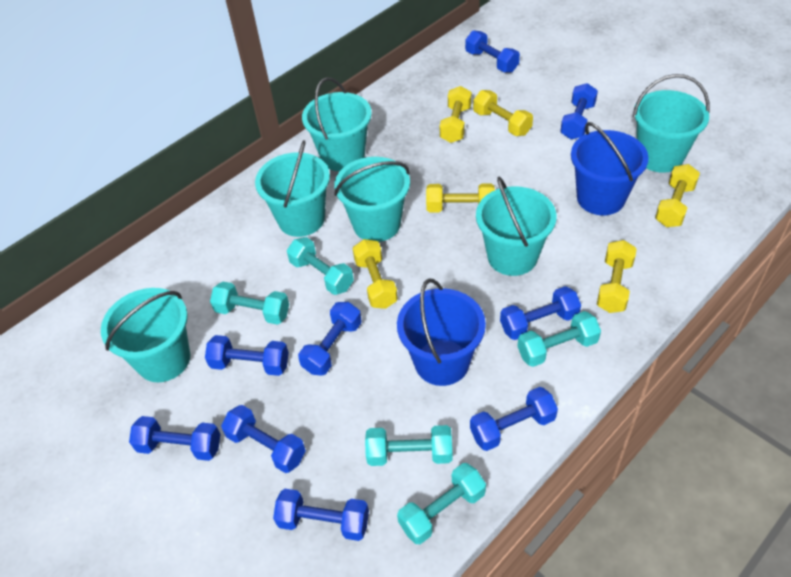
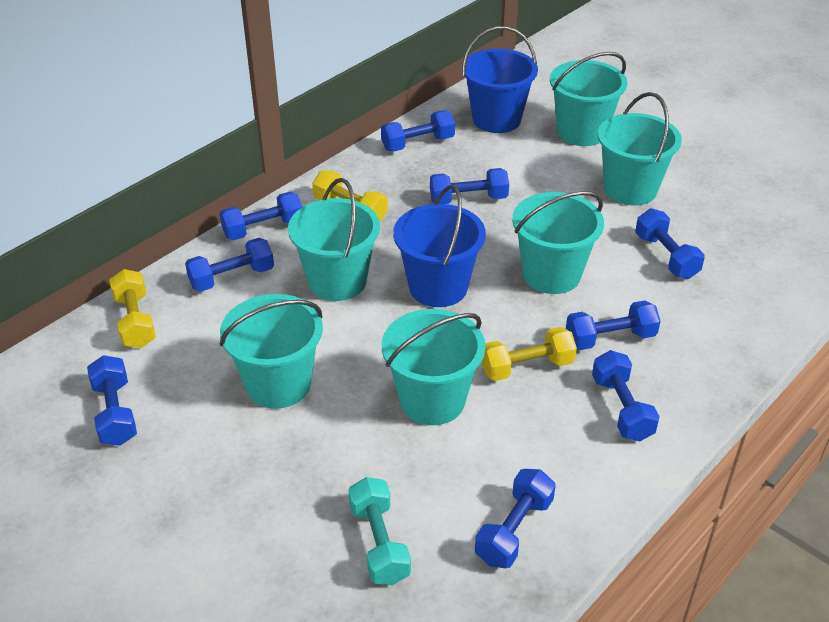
turquoise dumbbell: 5 -> 1
yellow dumbbell: 6 -> 3

